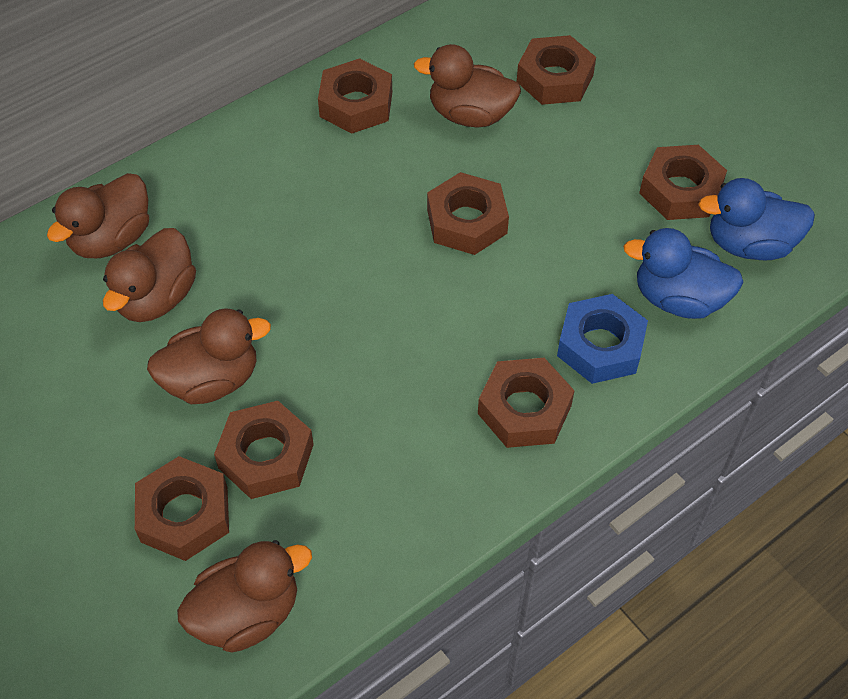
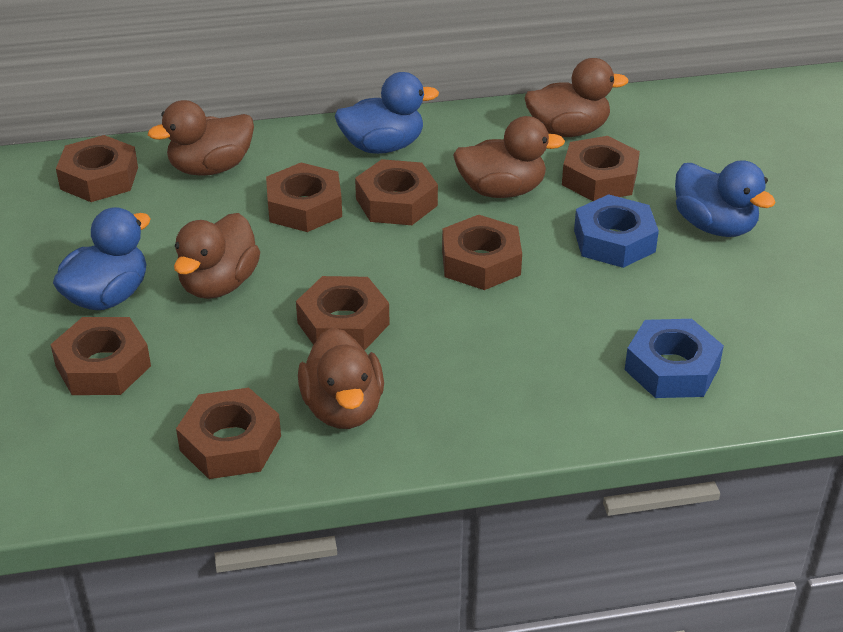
blue duck: 2 -> 3
blue nut: 1 -> 2
brown nut: 7 -> 8

